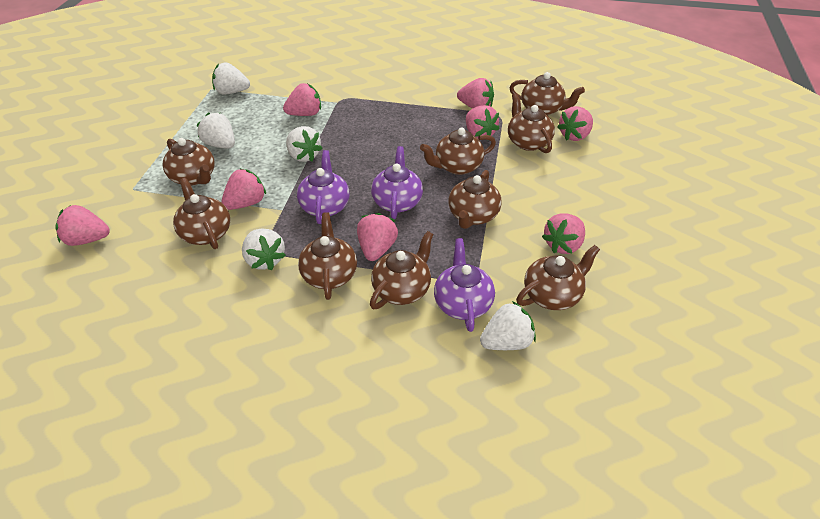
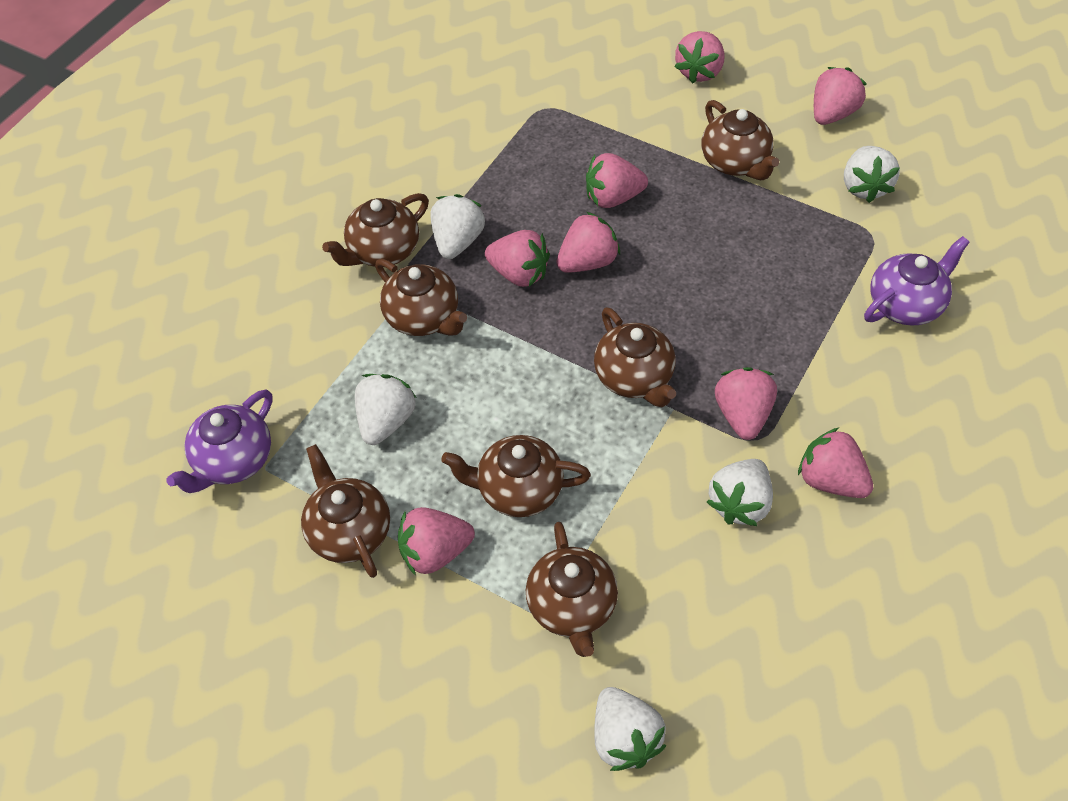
brown teapot: 9 -> 7
purple teapot: 3 -> 2

